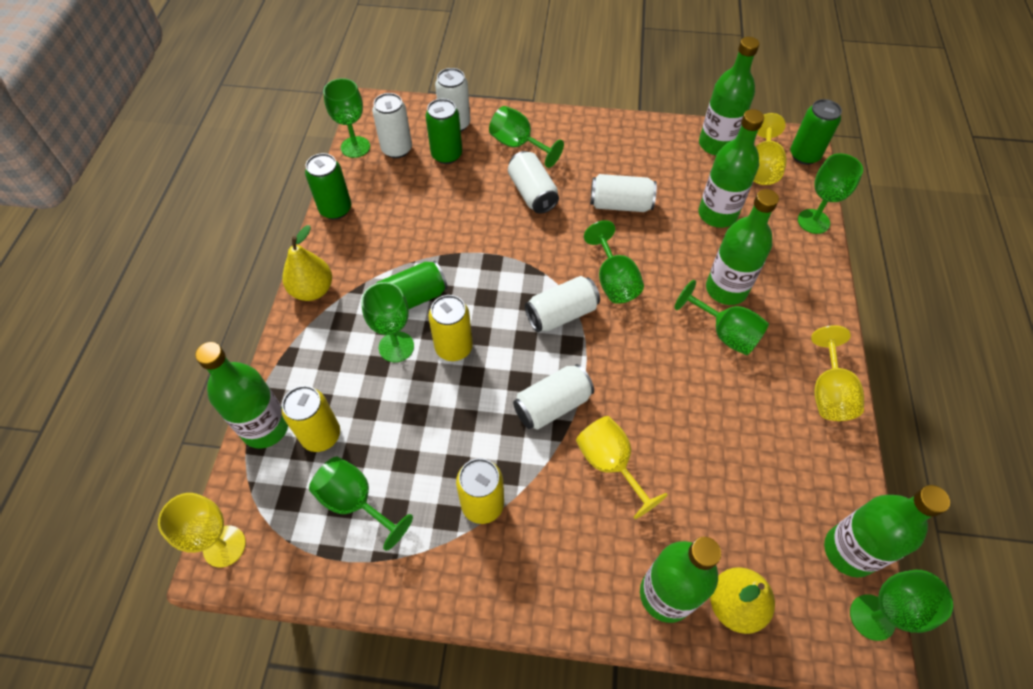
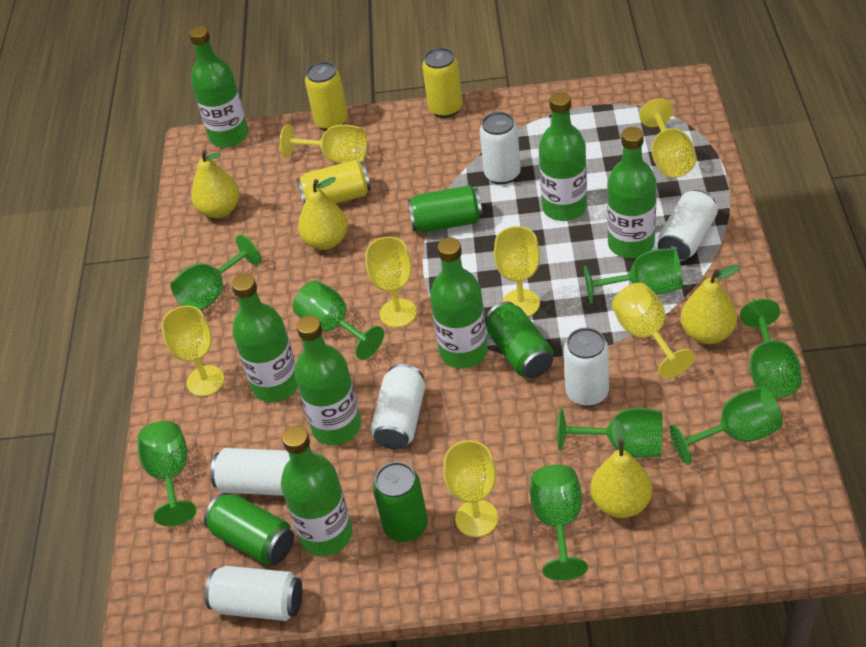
green bottle: 6 -> 7
yellow goblet: 4 -> 7
yellow pear: 2 -> 4

